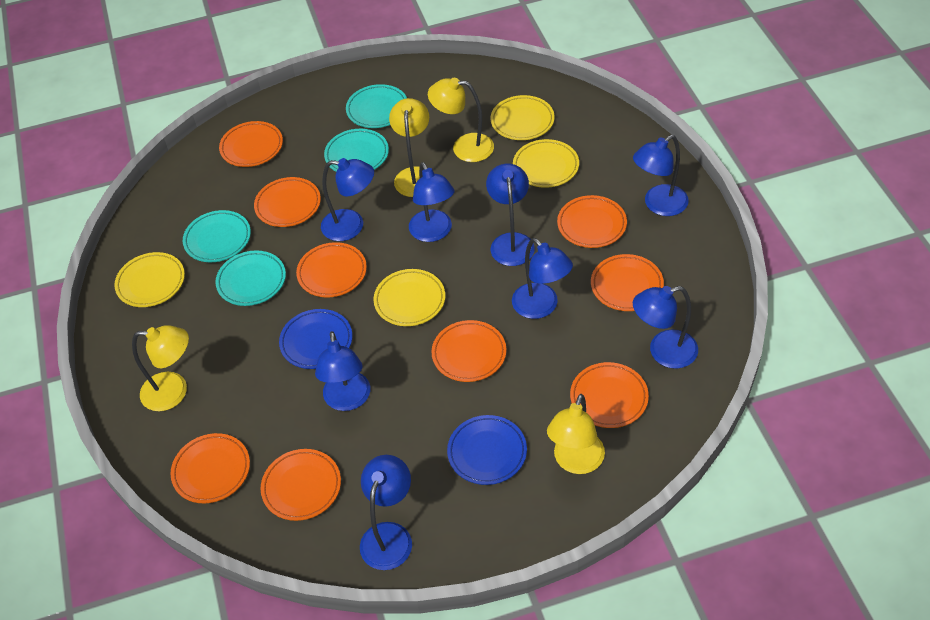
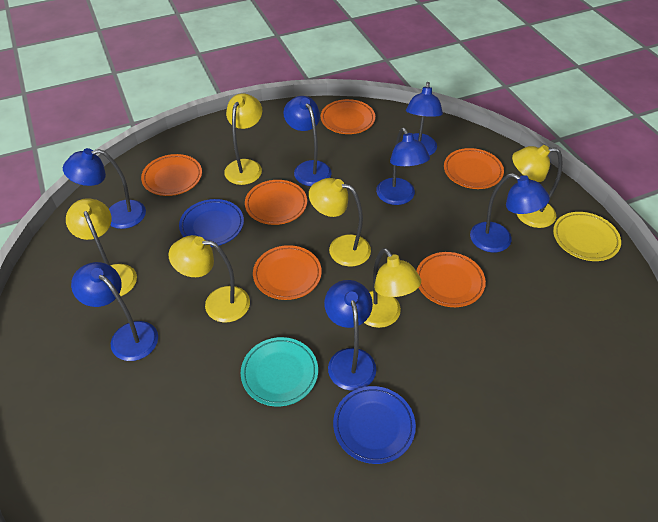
blue lamp: 8 -> 7
orange plate: 9 -> 6
turquoise plate: 4 -> 1
yellow lamp: 4 -> 6
yellow plate: 4 -> 1

